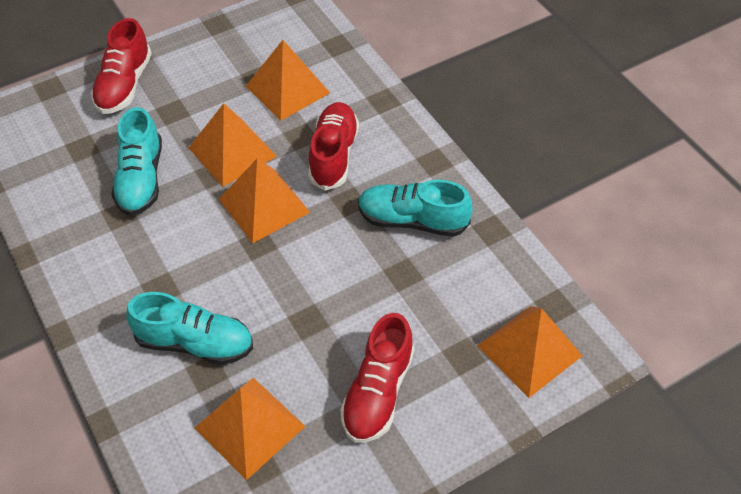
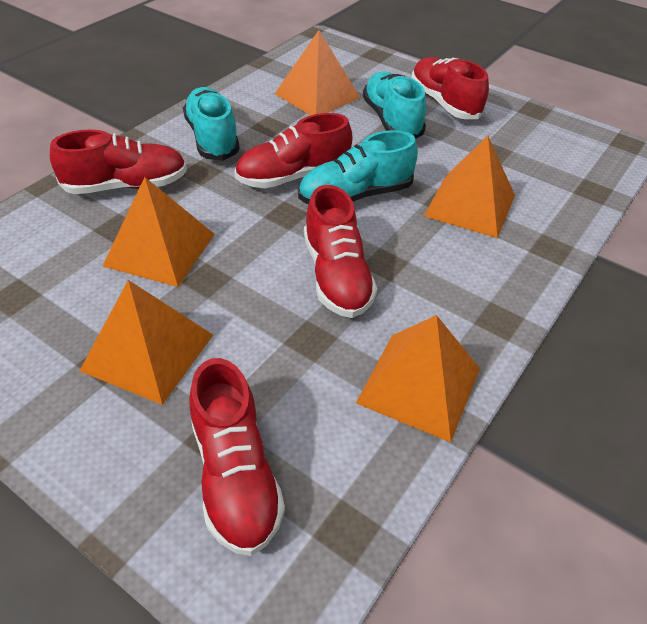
red shoe: 3 -> 5

